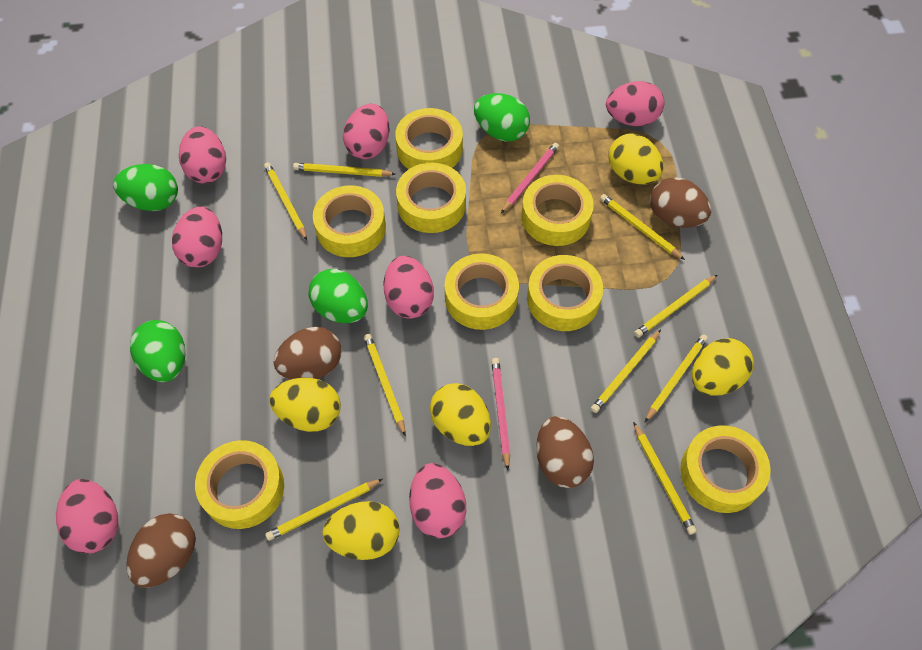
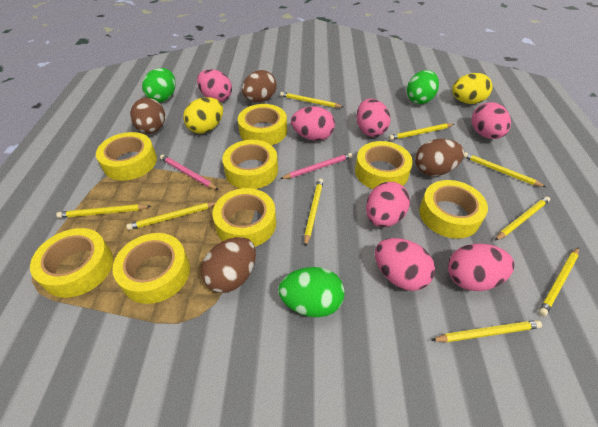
green egg: 4 -> 3
yellow egg: 5 -> 2

